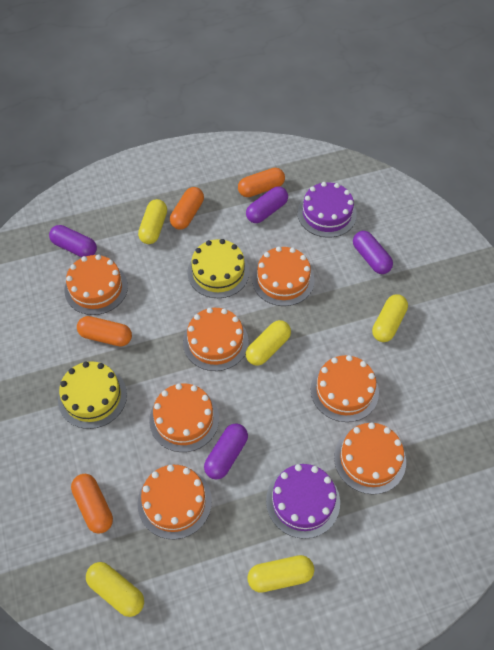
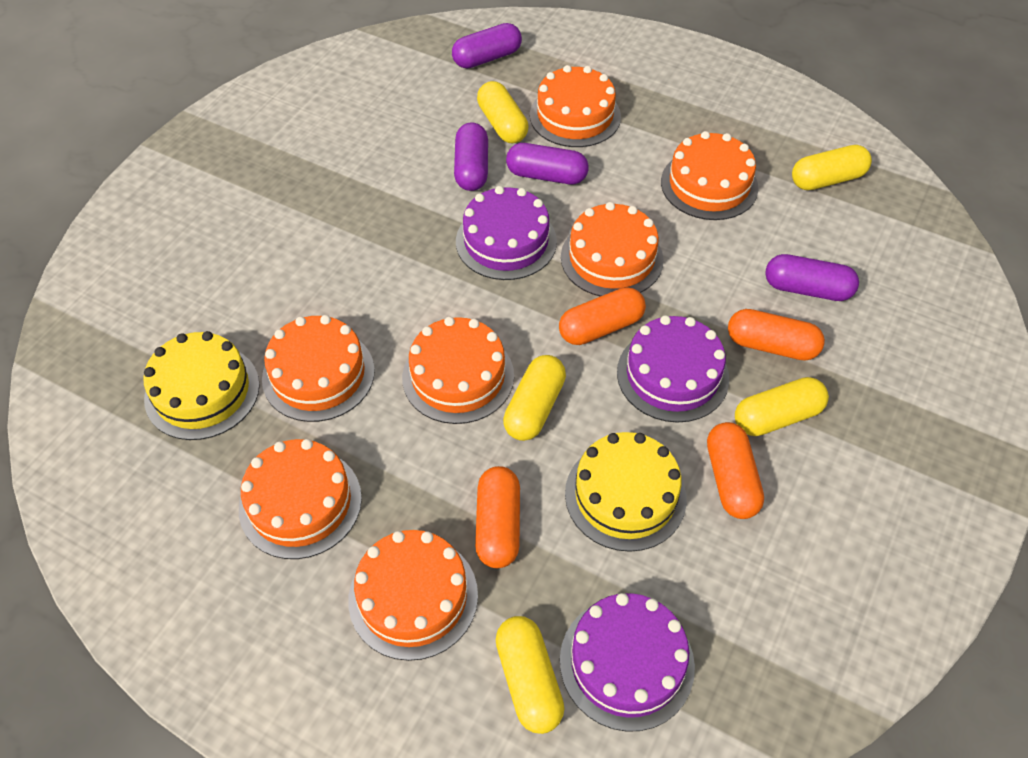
purple cake: 2 -> 3

